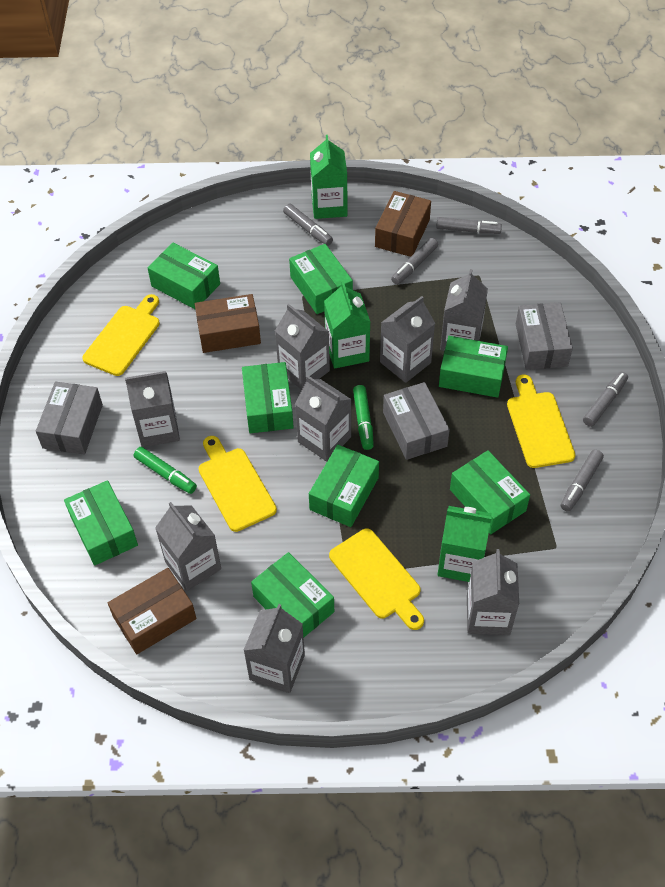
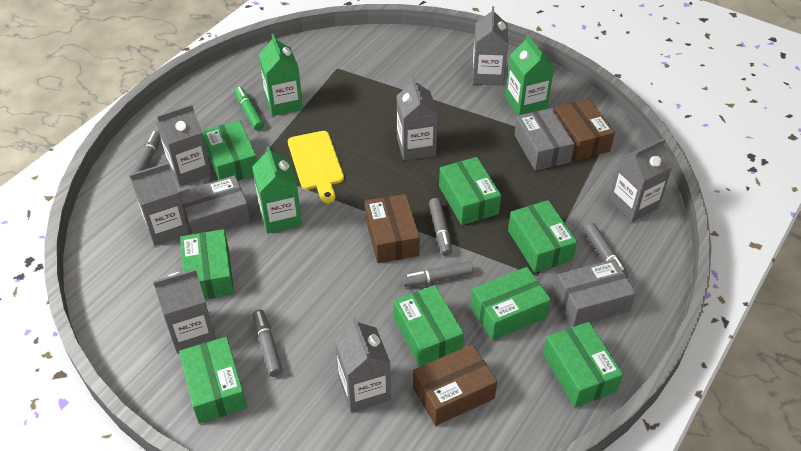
green marker: 2 -> 1
grey carton: 8 -> 7
yellow cutting board: 4 -> 1

